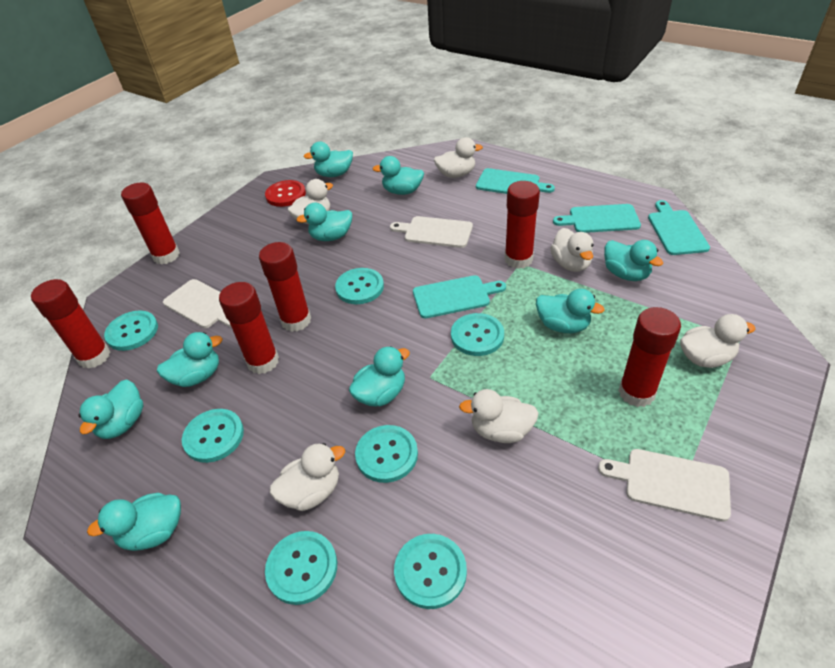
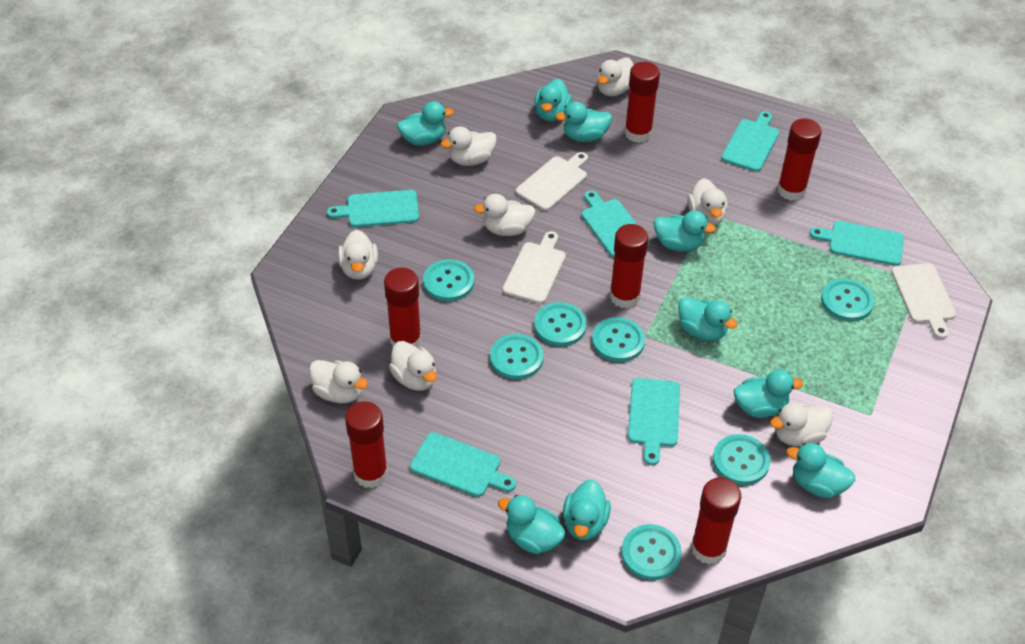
red button: 1 -> 0
turquoise cutting board: 4 -> 6
white duck: 6 -> 8

